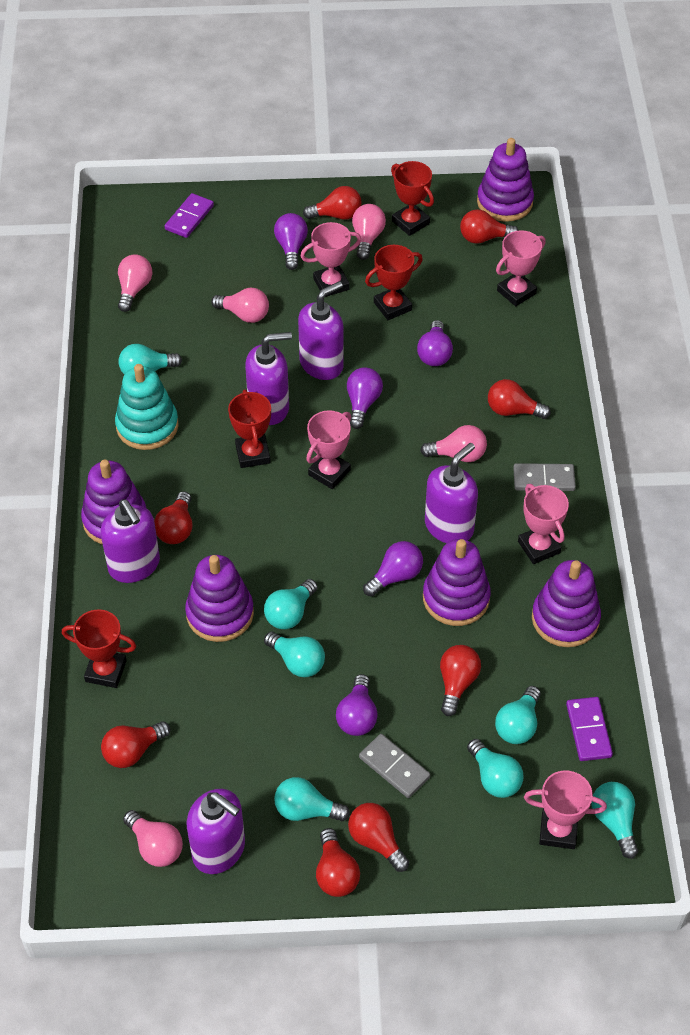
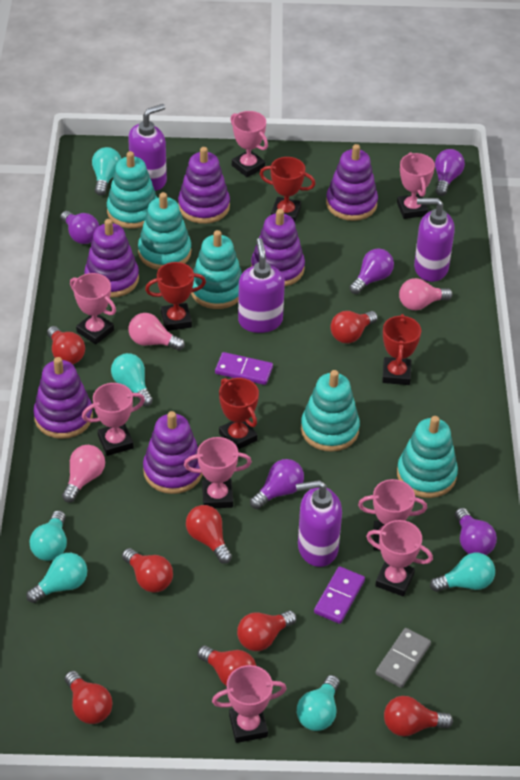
grey domino: 2 -> 1
pink light bulb: 5 -> 3
pink trophy: 5 -> 8
purple soap dispenser: 5 -> 4
purple stacking toy: 5 -> 6
turquoise light bulb: 7 -> 6
turquoise stacking toy: 1 -> 5

